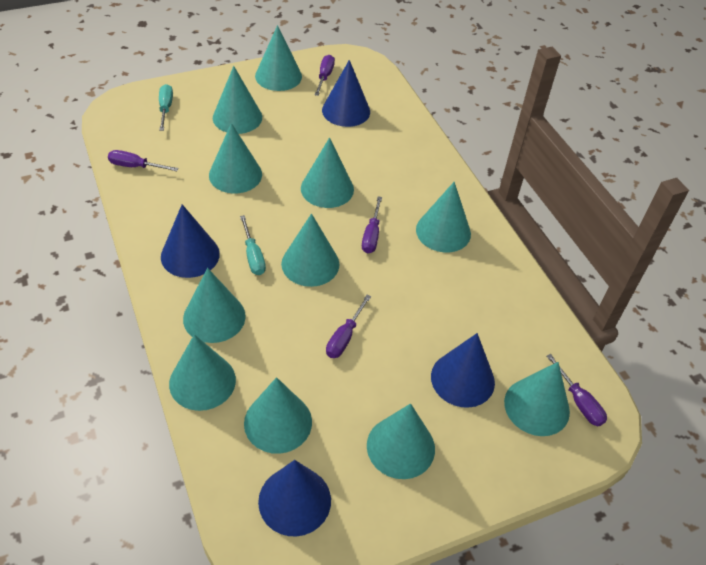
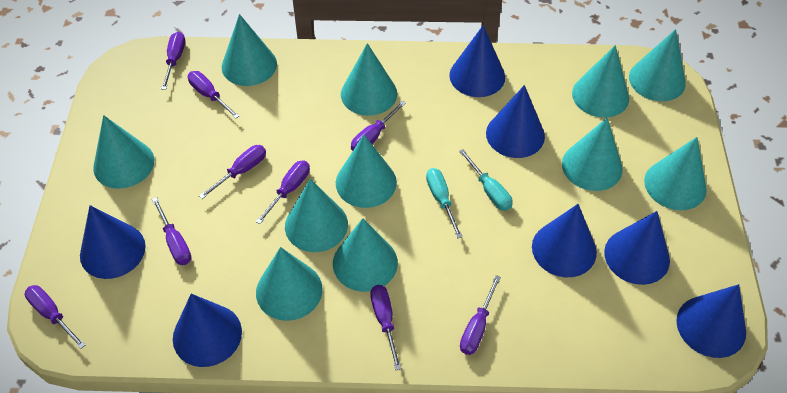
blue cone: 4 -> 7
purple screwdriver: 5 -> 9

